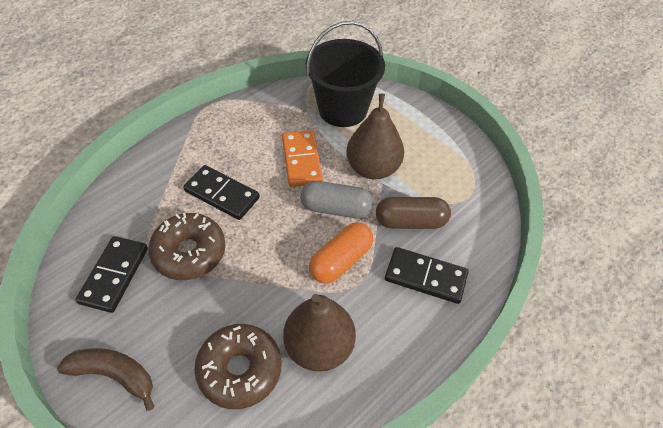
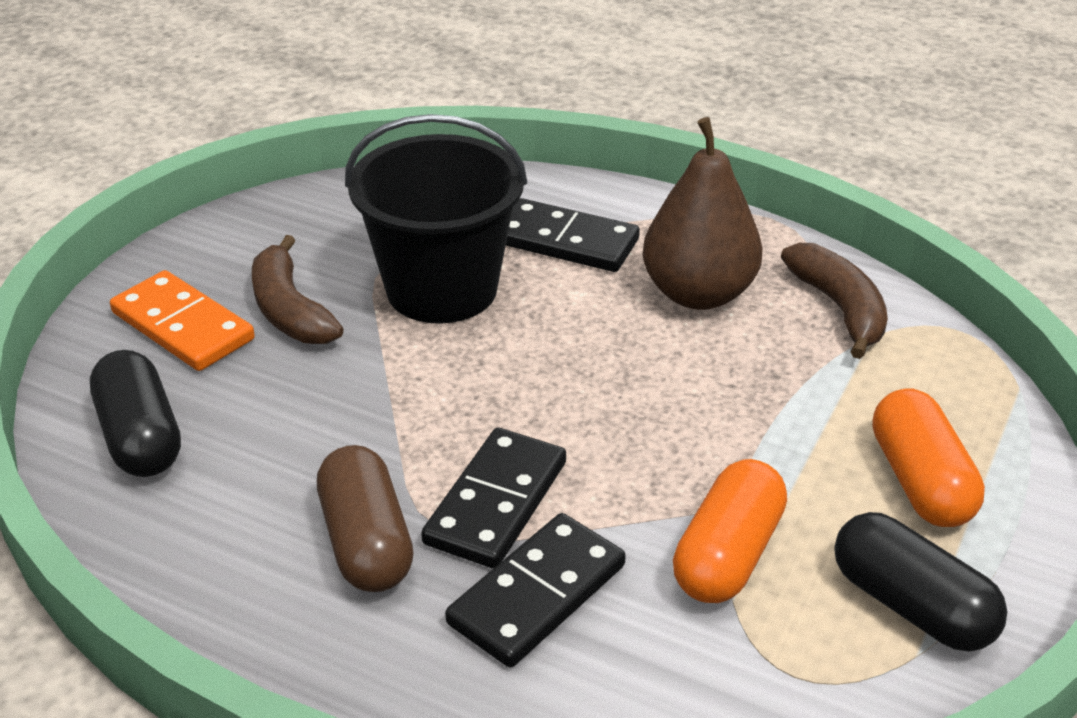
black capsule: 0 -> 2
brown banana: 1 -> 2
brown donut: 2 -> 0
brown pear: 2 -> 1
grey capsule: 1 -> 0
orange capsule: 1 -> 2

